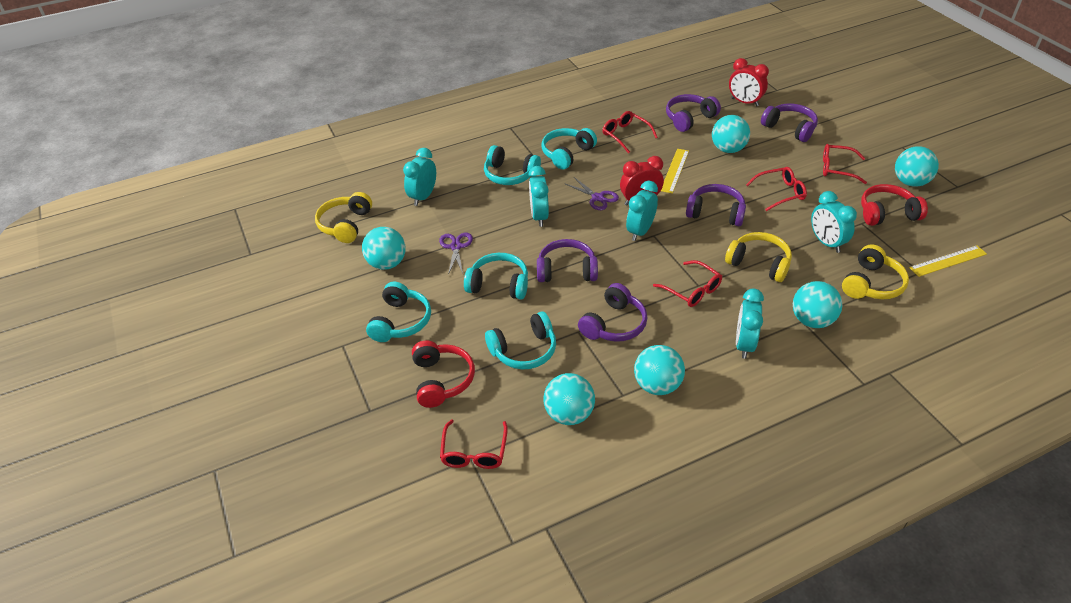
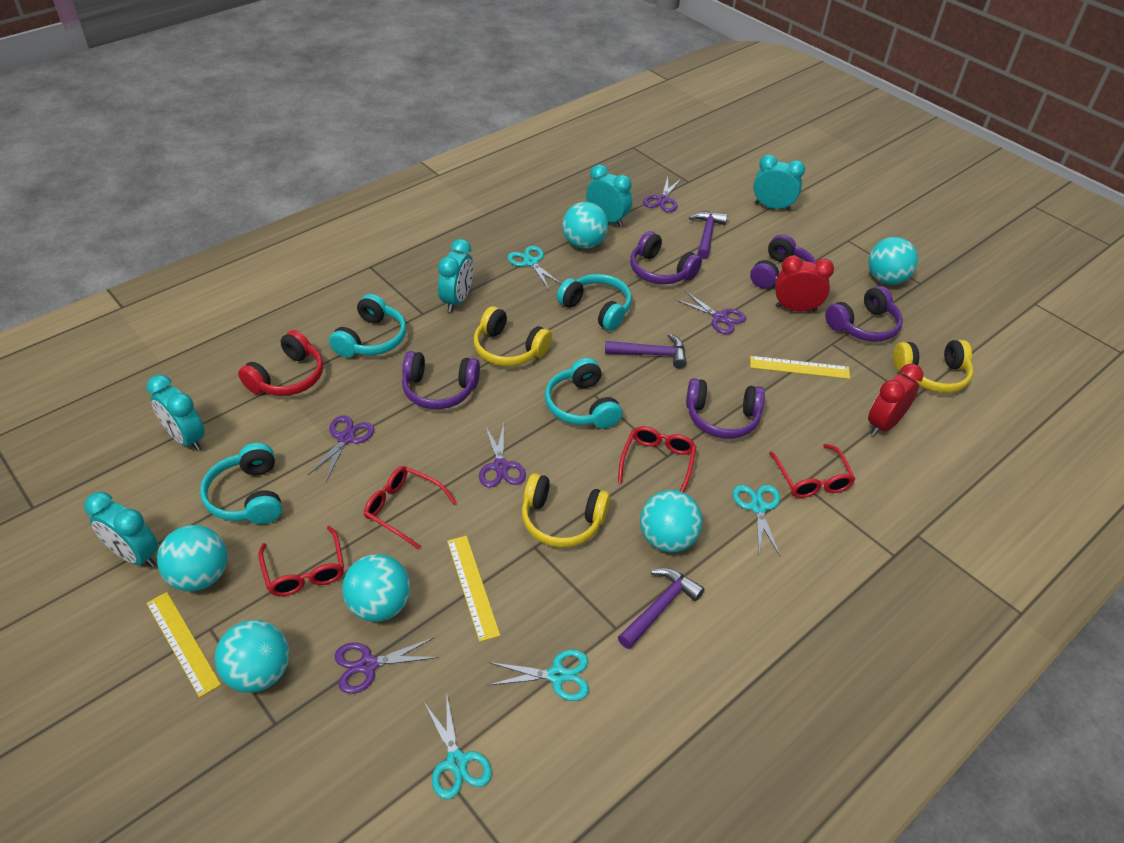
purple hammer: 0 -> 3
purple scissors: 2 -> 5
red glasses: 5 -> 4
red headphones: 2 -> 1
turquoise headphones: 5 -> 4
turquoise scissors: 0 -> 4
yellow ruler: 2 -> 3

